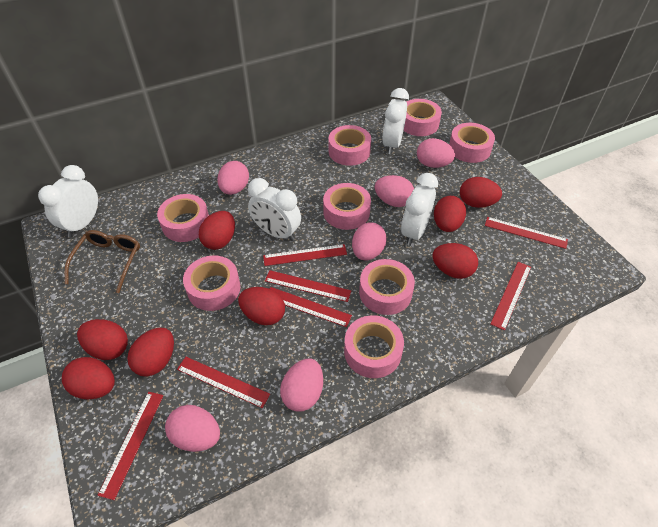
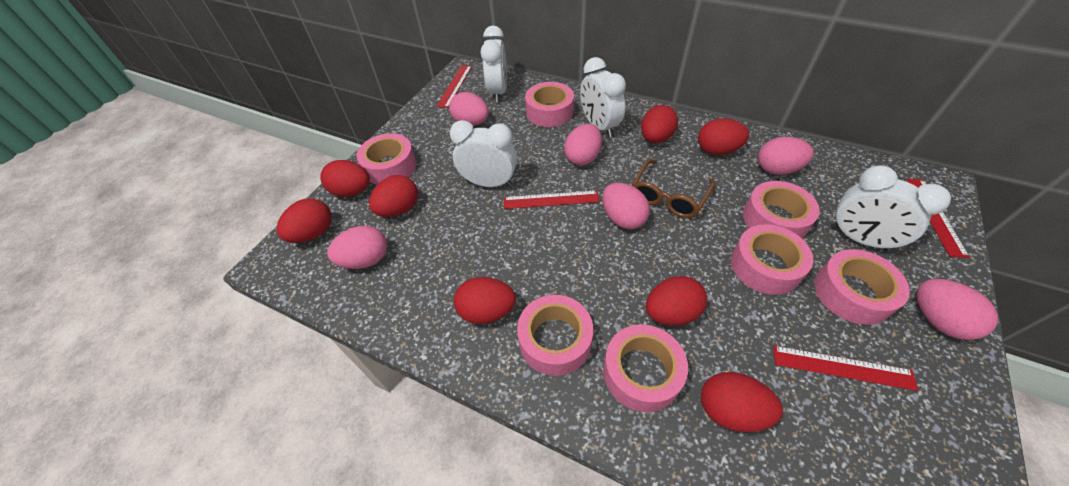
pink tape: 8 -> 7
red ruler: 7 -> 4

